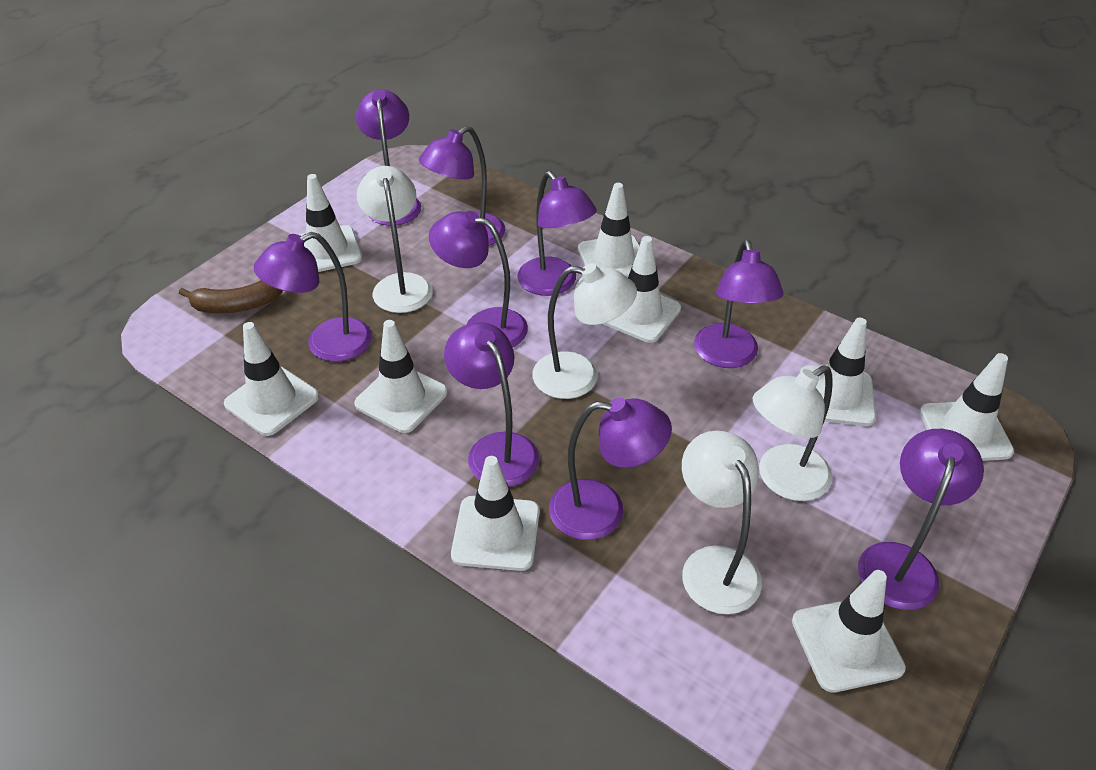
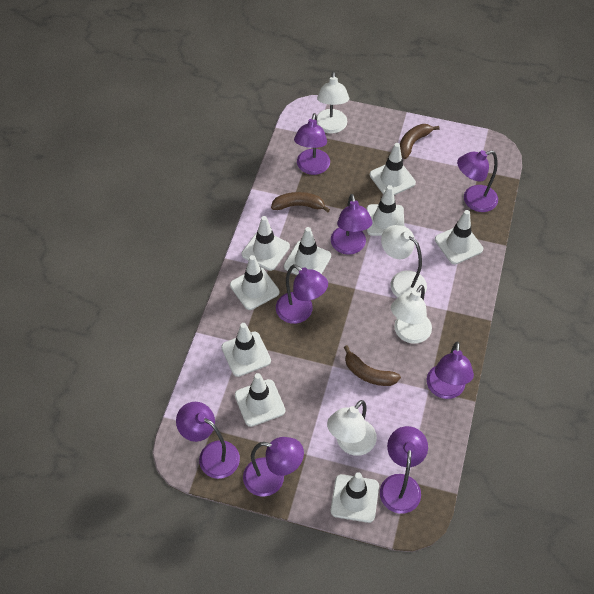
brown banana: 1 -> 3
purple lamp: 9 -> 8

